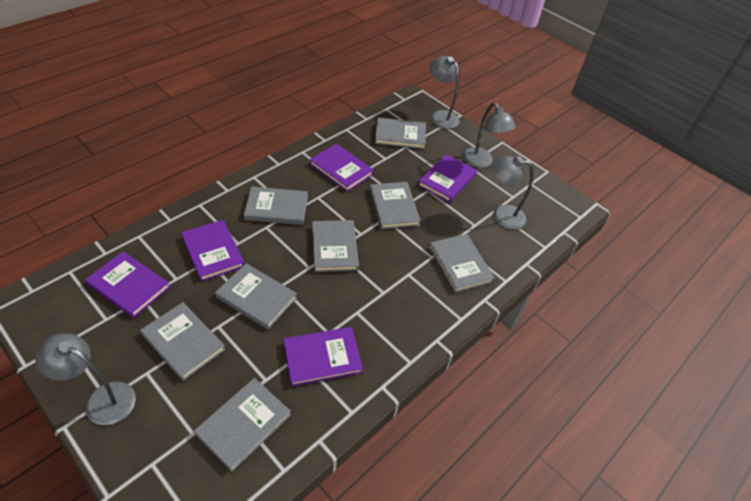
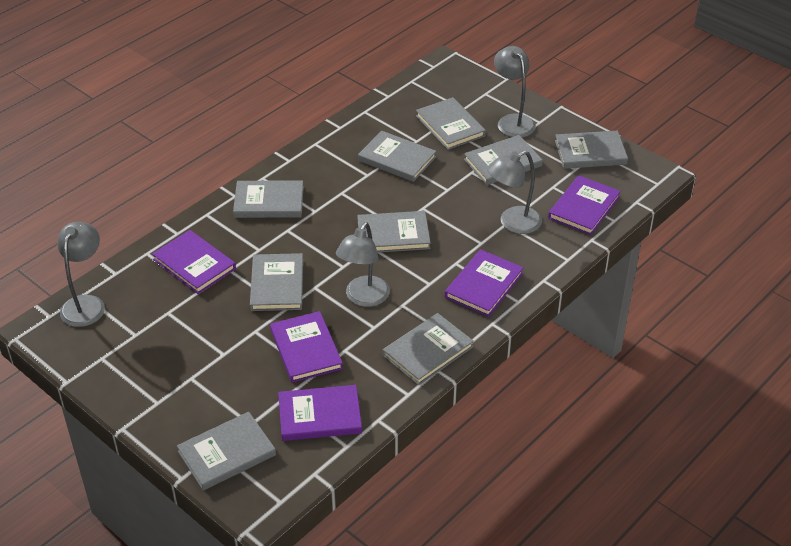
grey book: 8 -> 9

